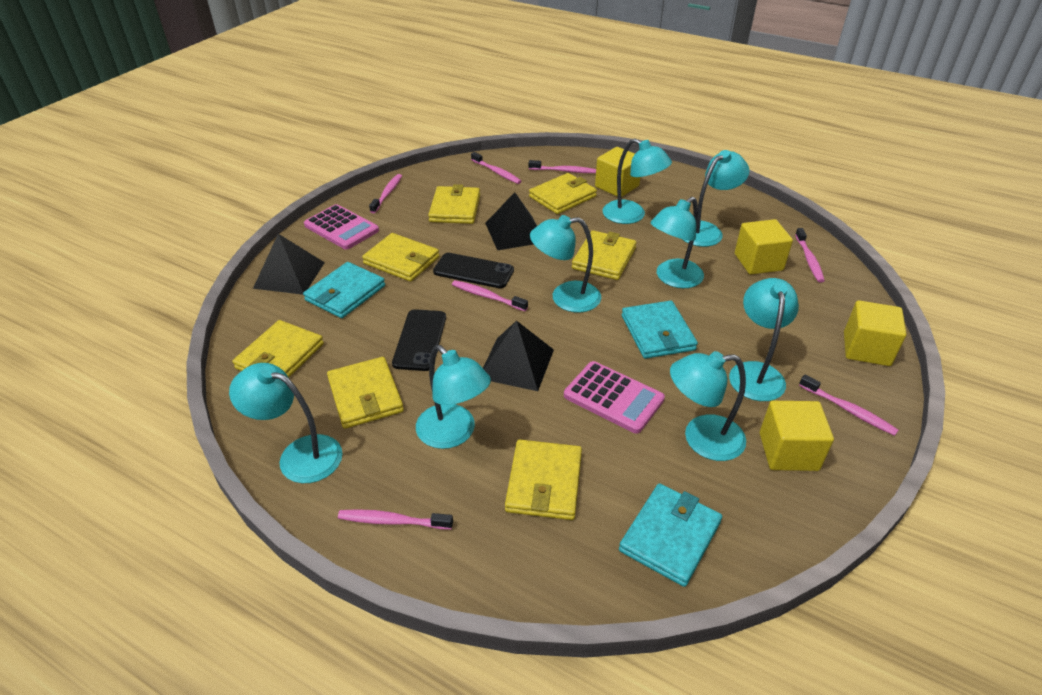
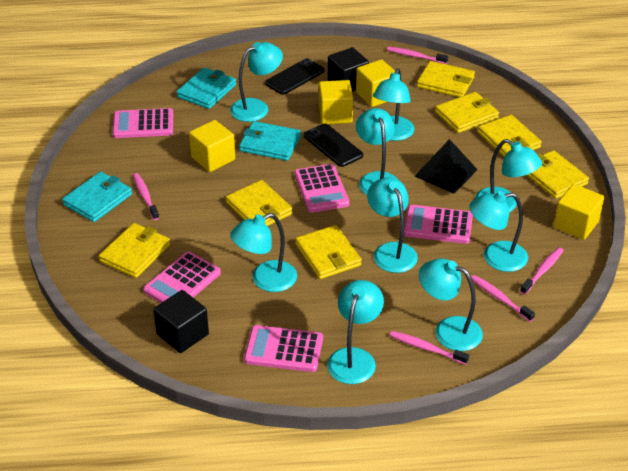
black cube: 0 -> 2
black pyramid: 3 -> 1
pink calculator: 2 -> 5
pink toothbrush: 7 -> 5
turquoise lamp: 8 -> 9

